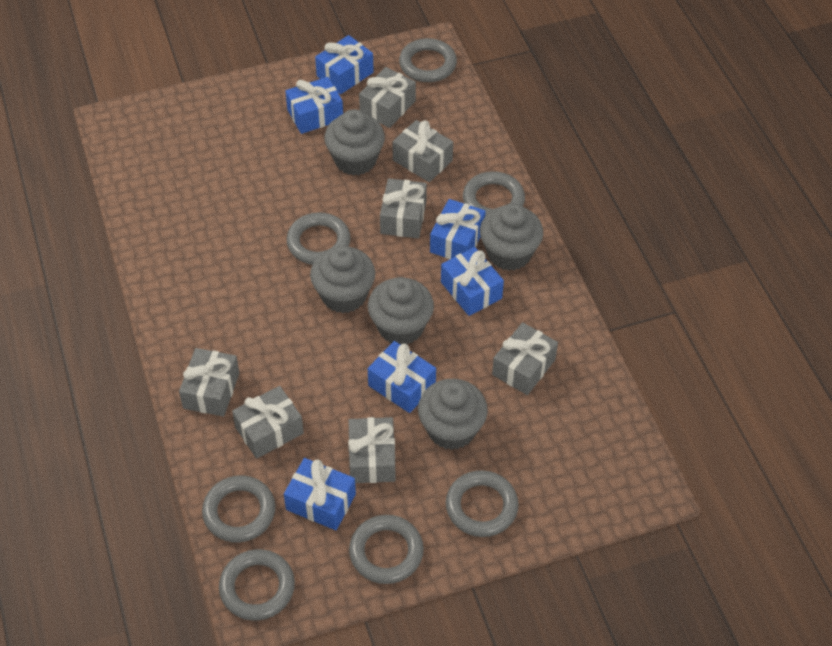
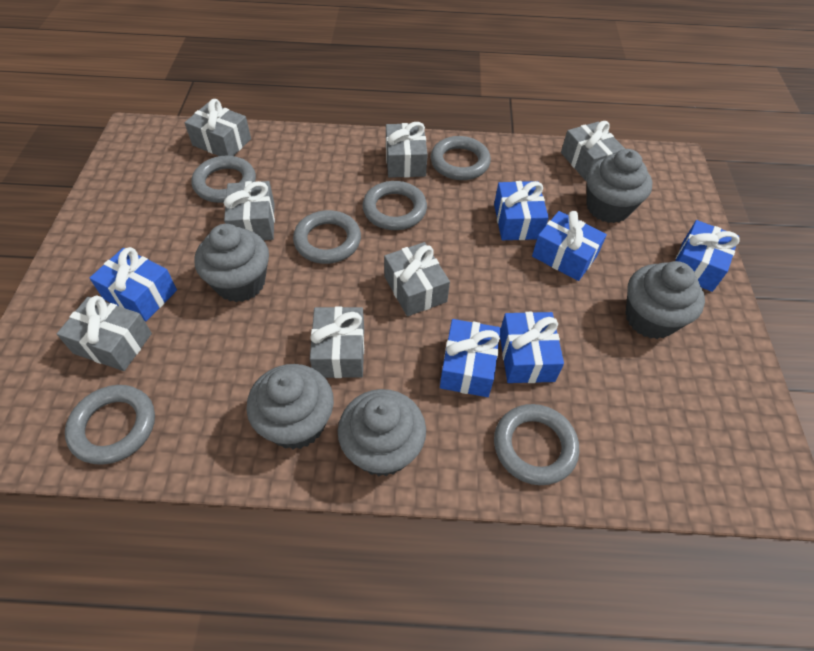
grey ring: 7 -> 6

